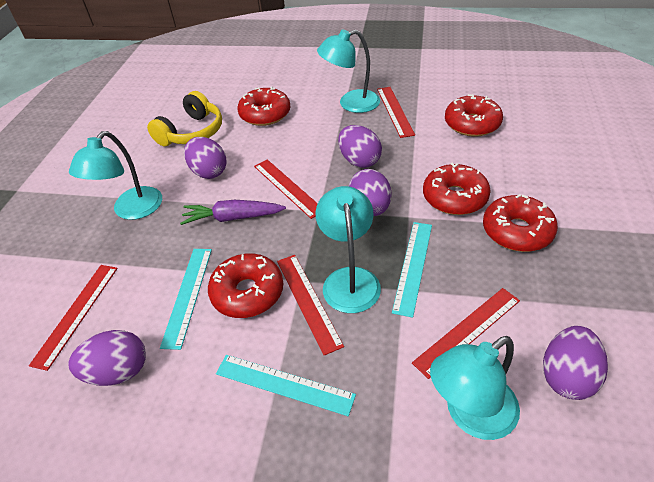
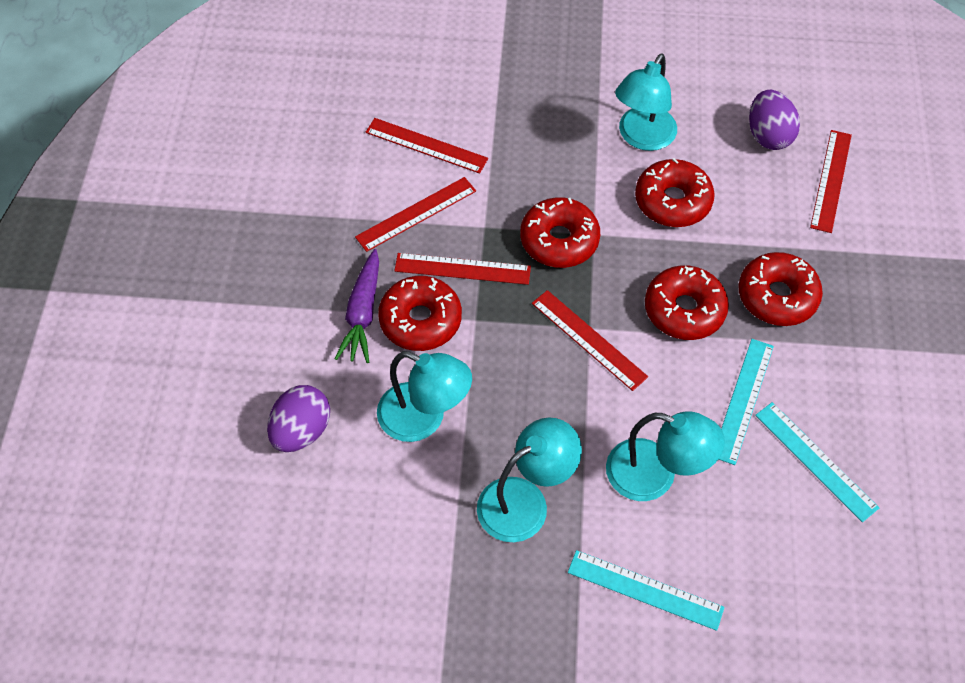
purple egg: 5 -> 2
yellow headphones: 1 -> 0

